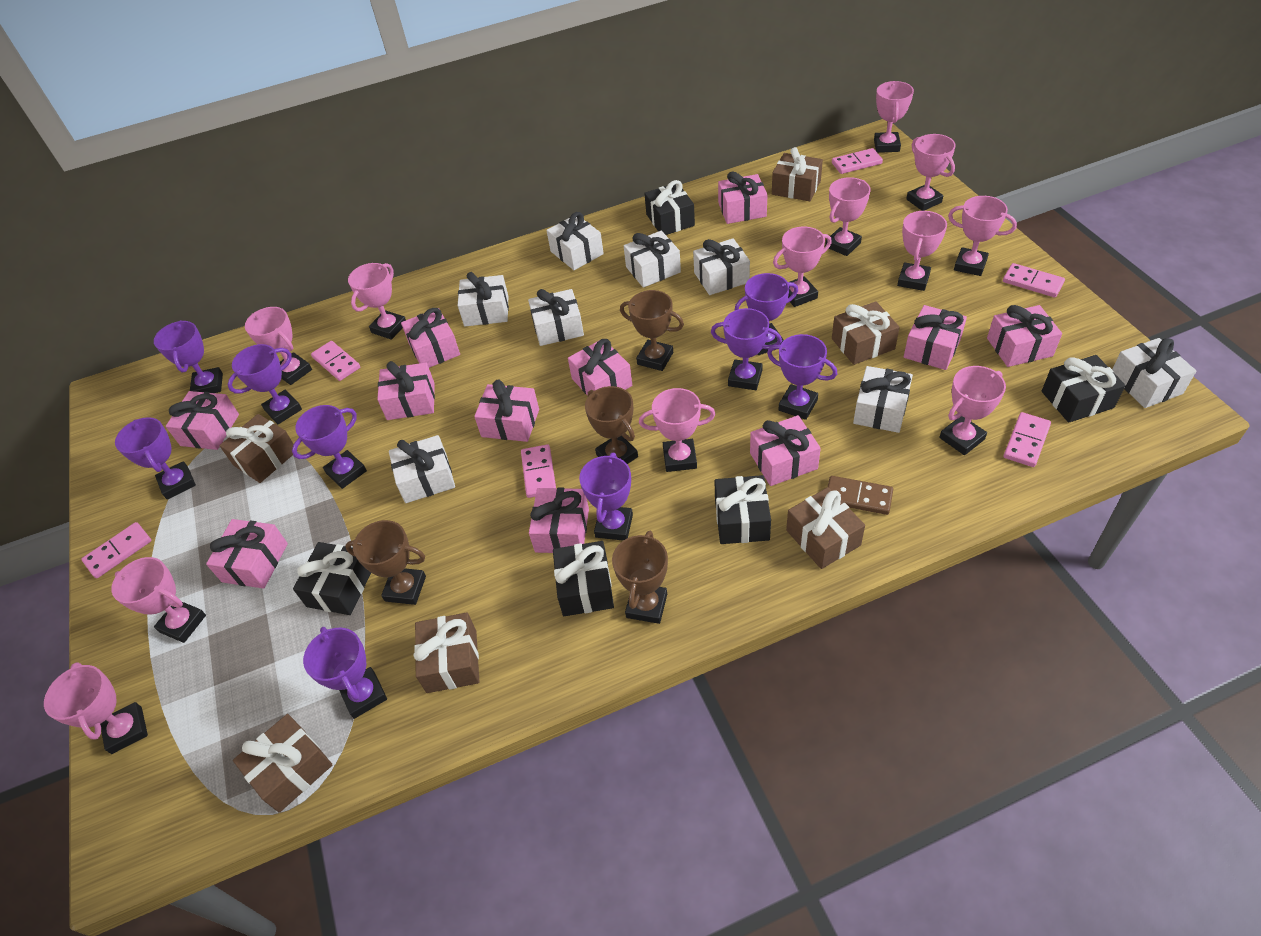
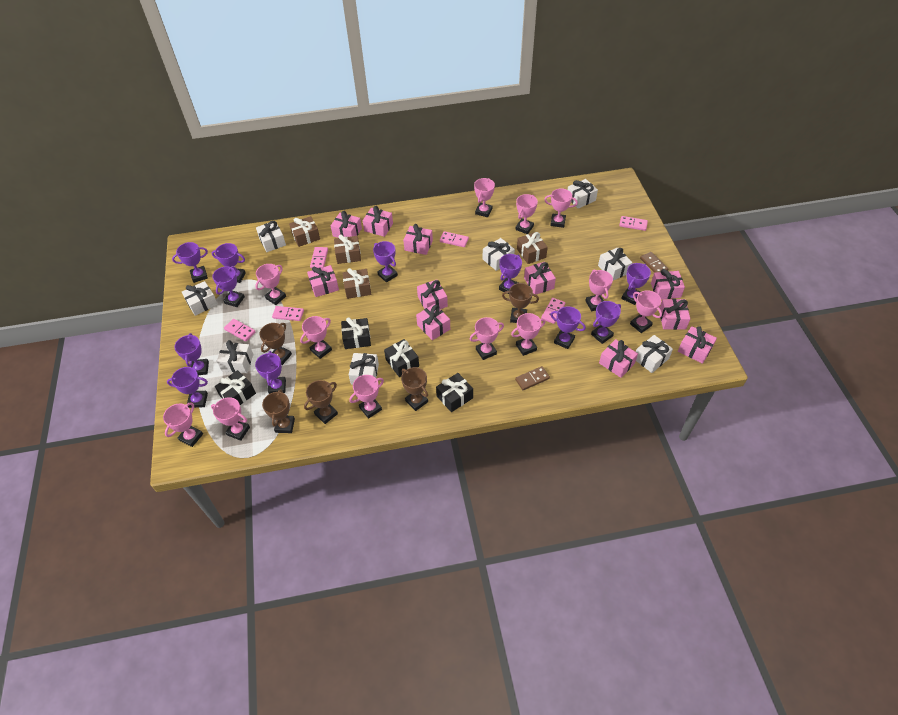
black gift: 5 -> 4
brown domino: 1 -> 2
brown gift: 6 -> 4
brown trophy: 4 -> 5
purple trophy: 9 -> 11

